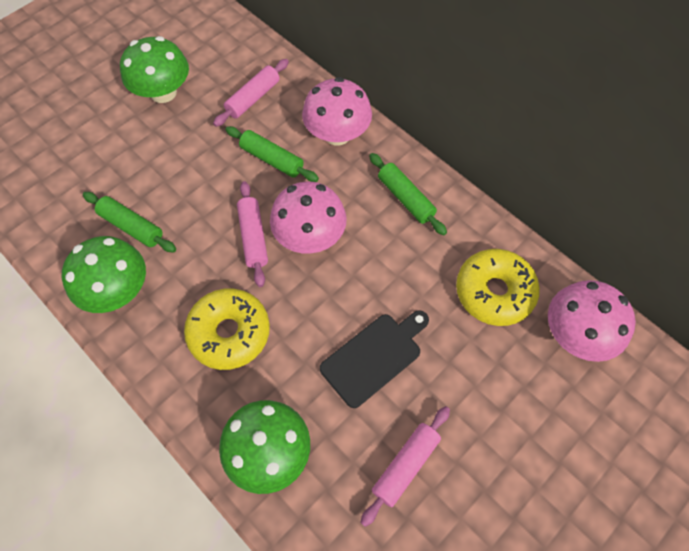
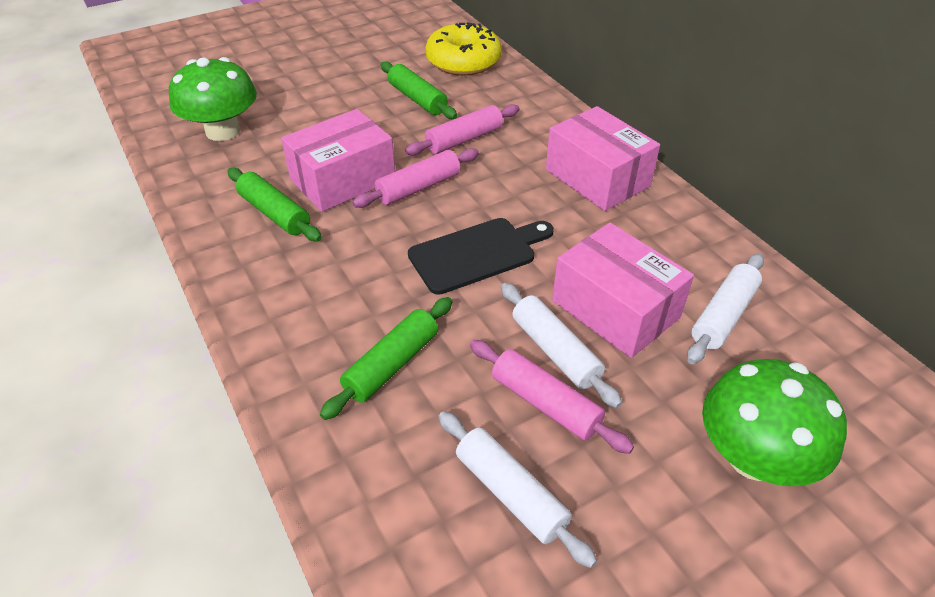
green mushroom: 3 -> 2
pink box: 0 -> 3
pink mushroom: 3 -> 0
white rolling pin: 0 -> 3
yellow donut: 2 -> 1

